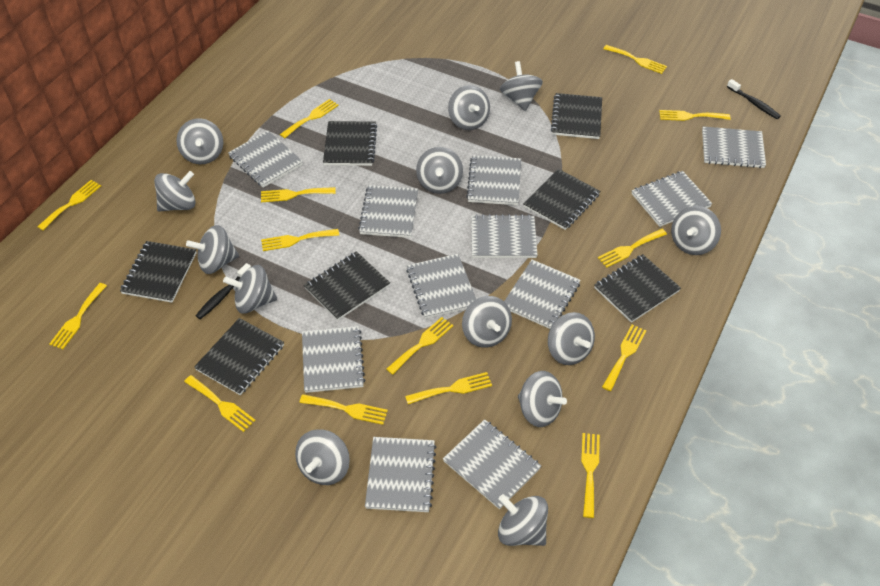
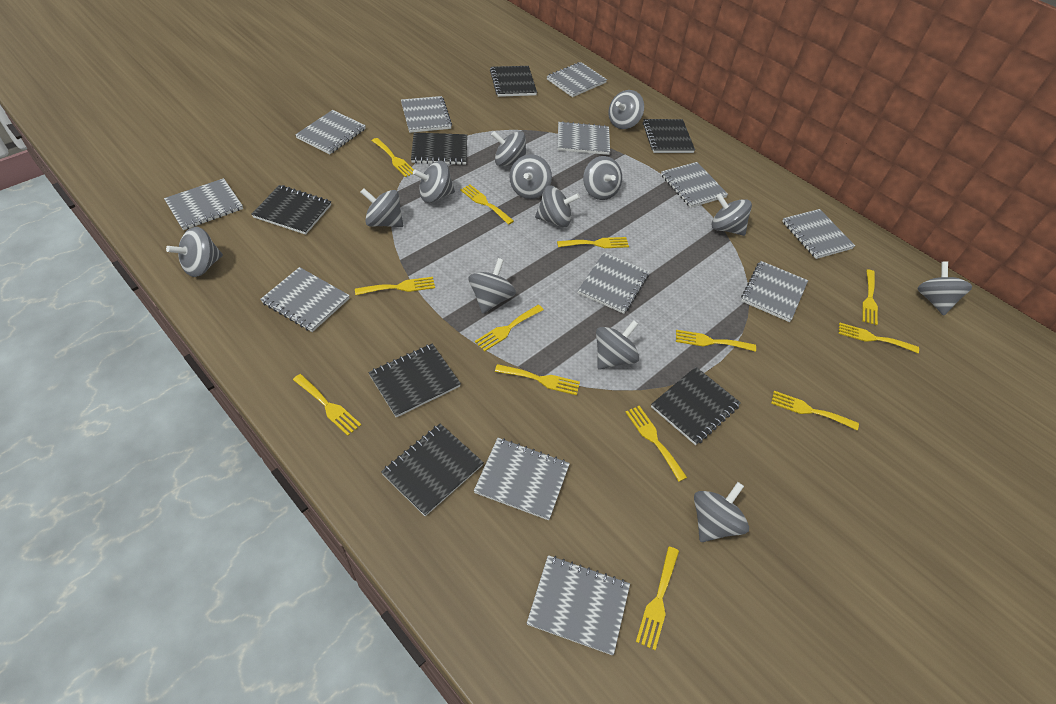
black toothbrush: 2 -> 0
grey notebook: 11 -> 12
yellow fork: 14 -> 13

